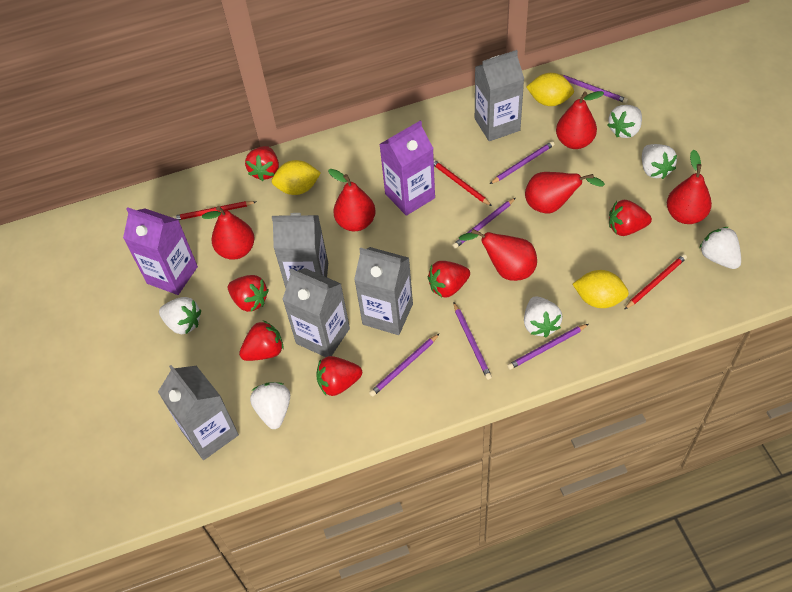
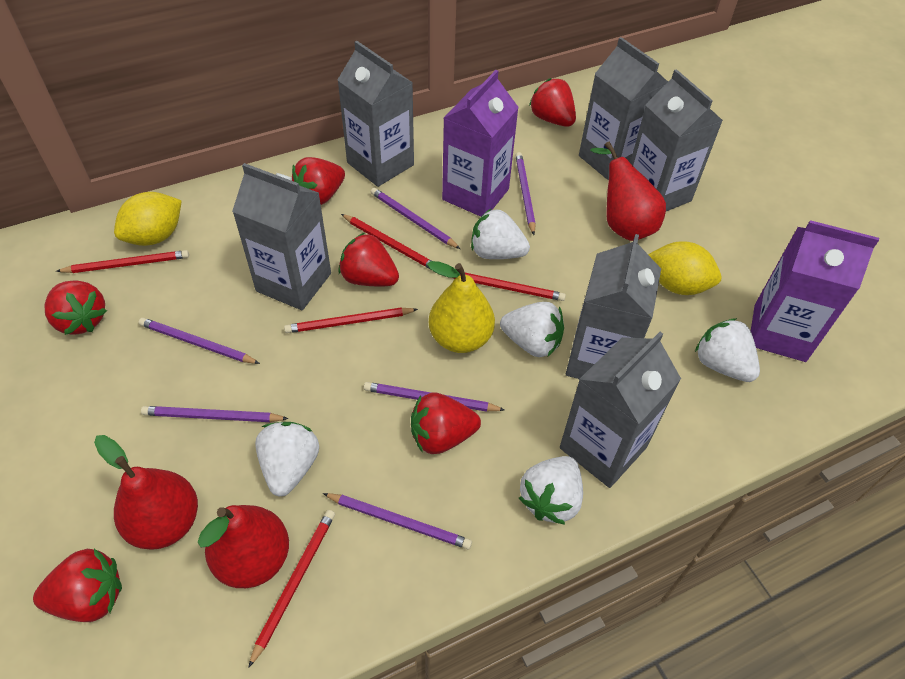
grey carton: 5 -> 6
red pear: 6 -> 3
red pencil: 3 -> 5
white strawberry: 6 -> 5
yellow lemon: 3 -> 2
yellow pear: 0 -> 1

